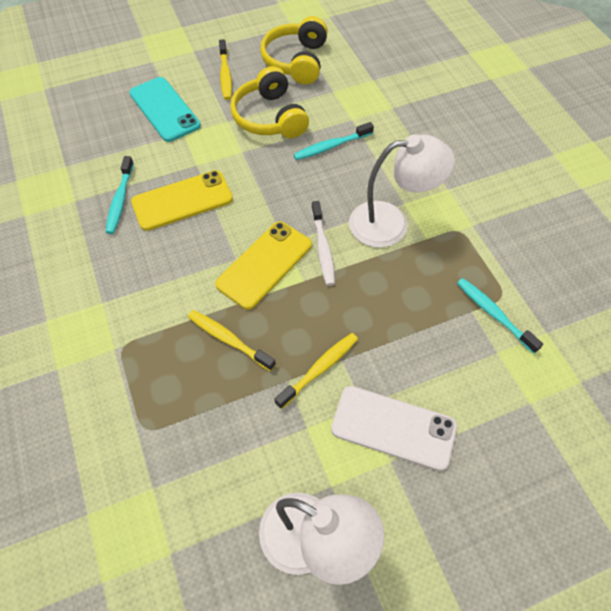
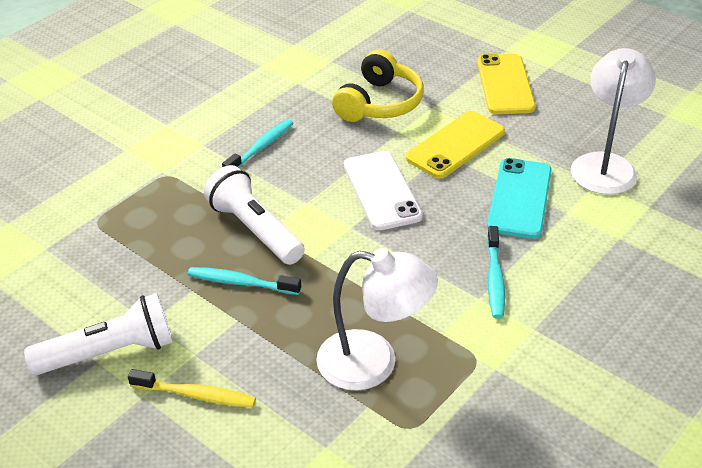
white flashlight: 0 -> 2
white toothbrush: 1 -> 0
yellow headphones: 2 -> 1
yellow toothbrush: 3 -> 1

